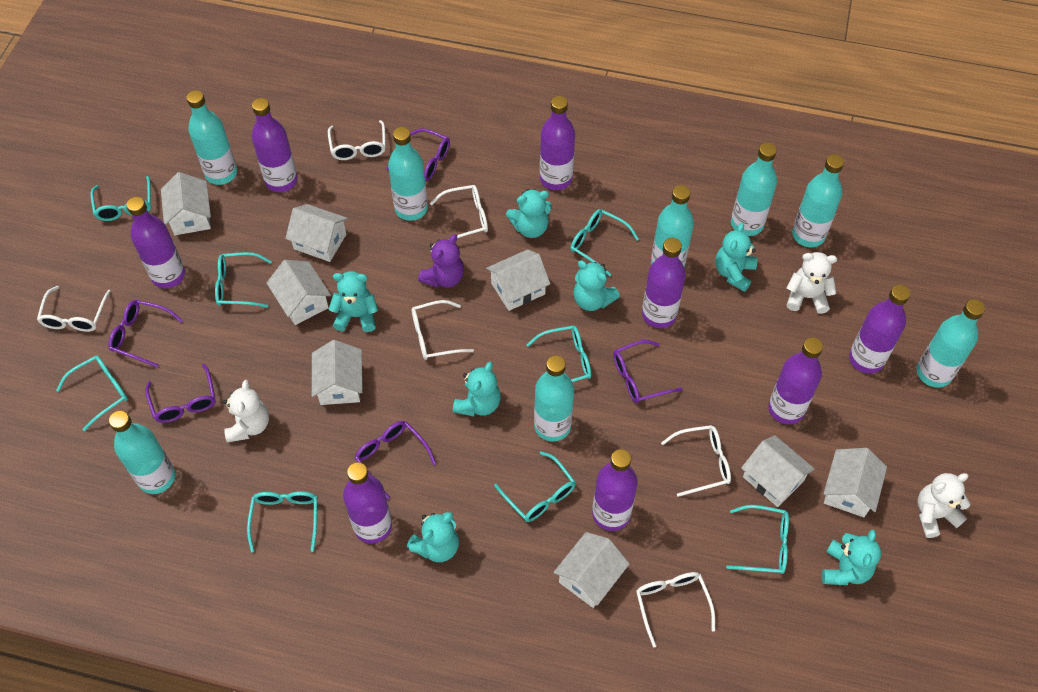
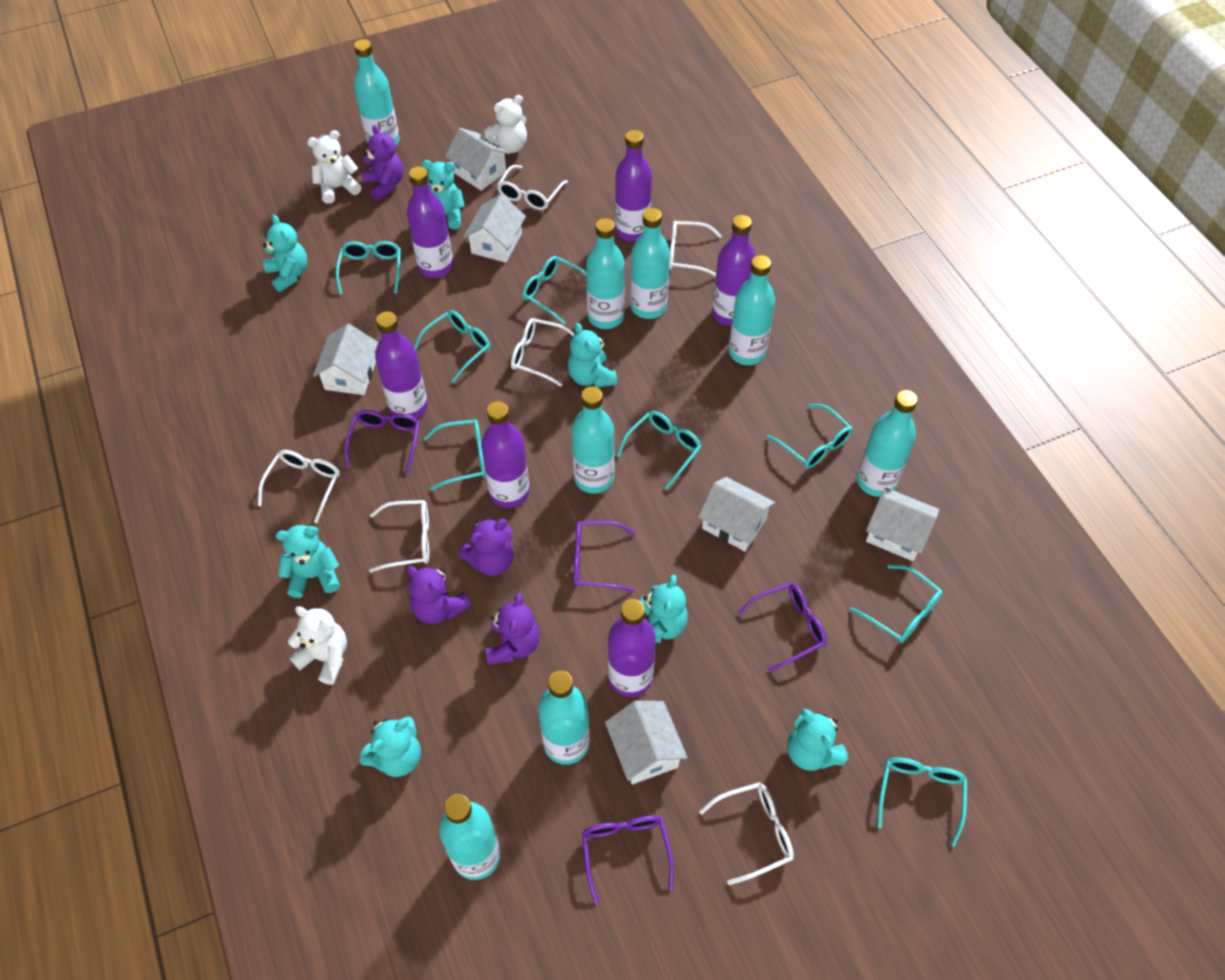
purple bottle: 8 -> 6
purple glasses: 5 -> 4
purple teddy bear: 1 -> 4
white house: 8 -> 6

